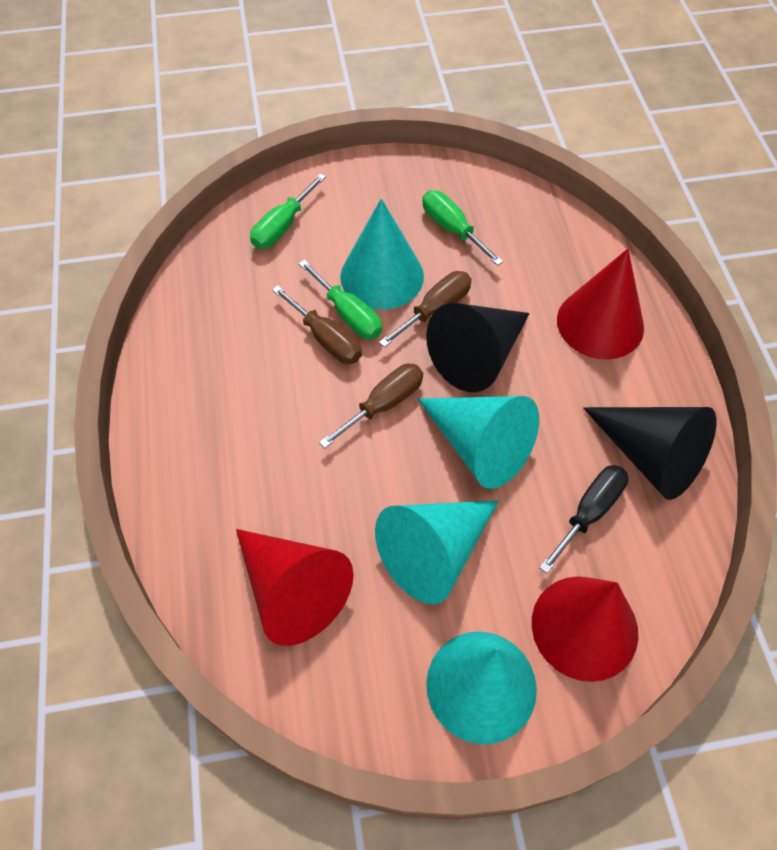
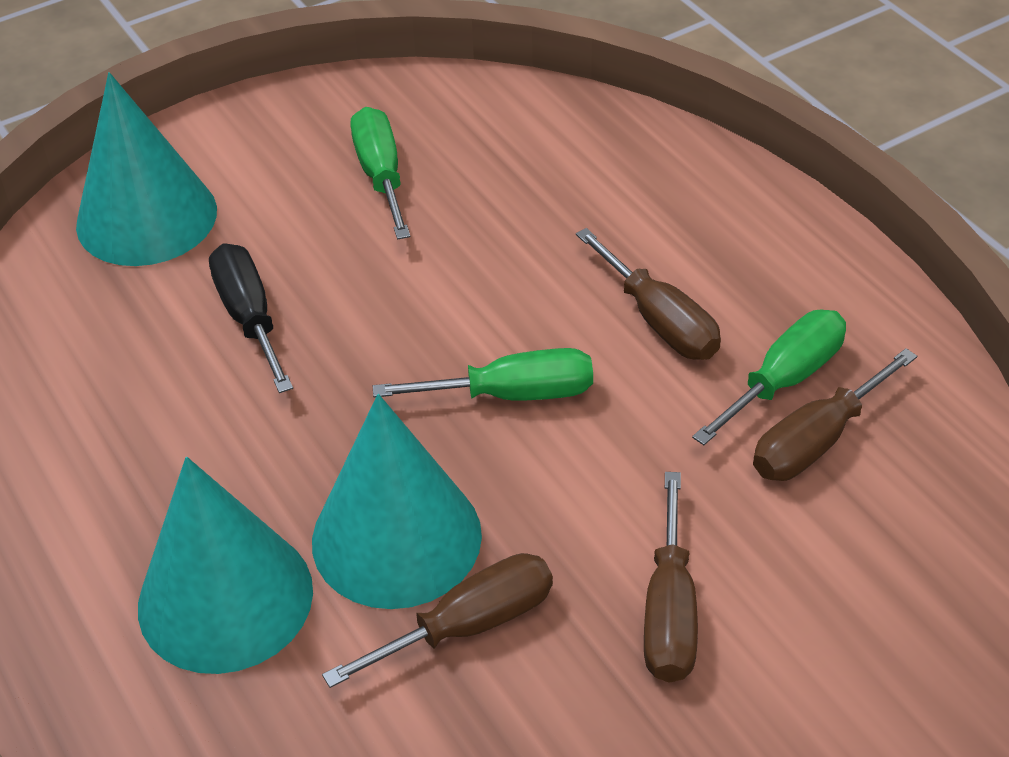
black cone: 2 -> 0
brown screwdriver: 3 -> 4
red cone: 3 -> 0
turquoise cone: 4 -> 3

